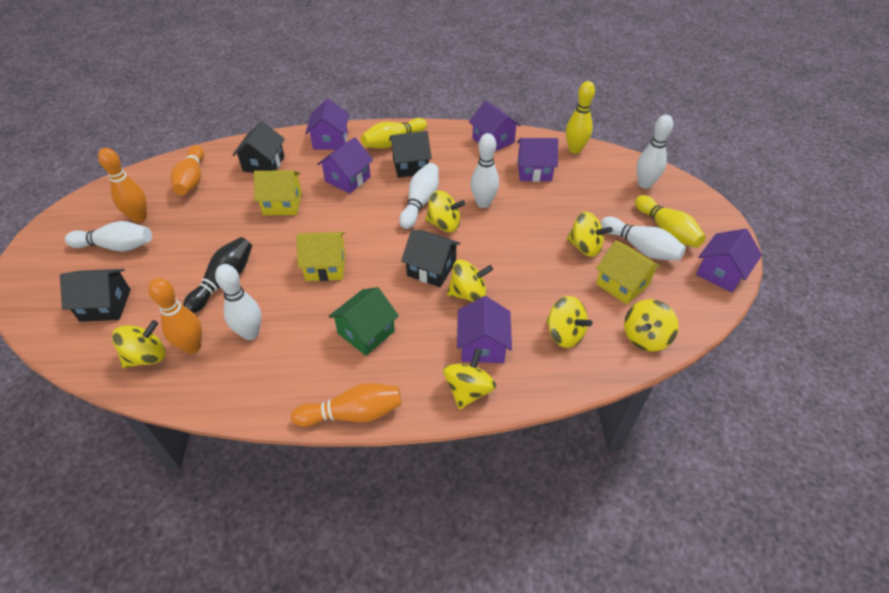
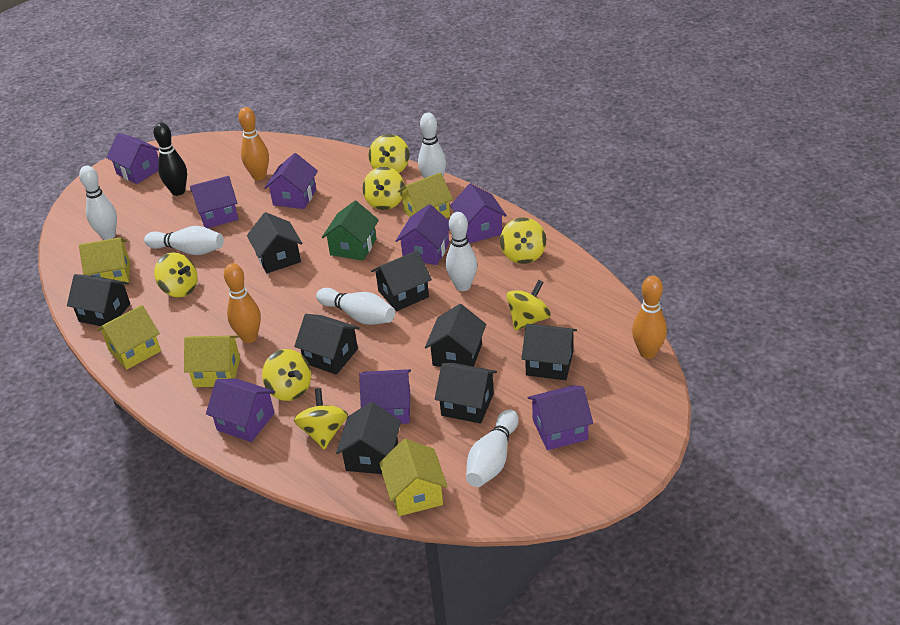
black house: 4 -> 8
orange bowling pin: 4 -> 3
purple house: 6 -> 8
yellow bowling pin: 3 -> 0
yellow house: 3 -> 5

